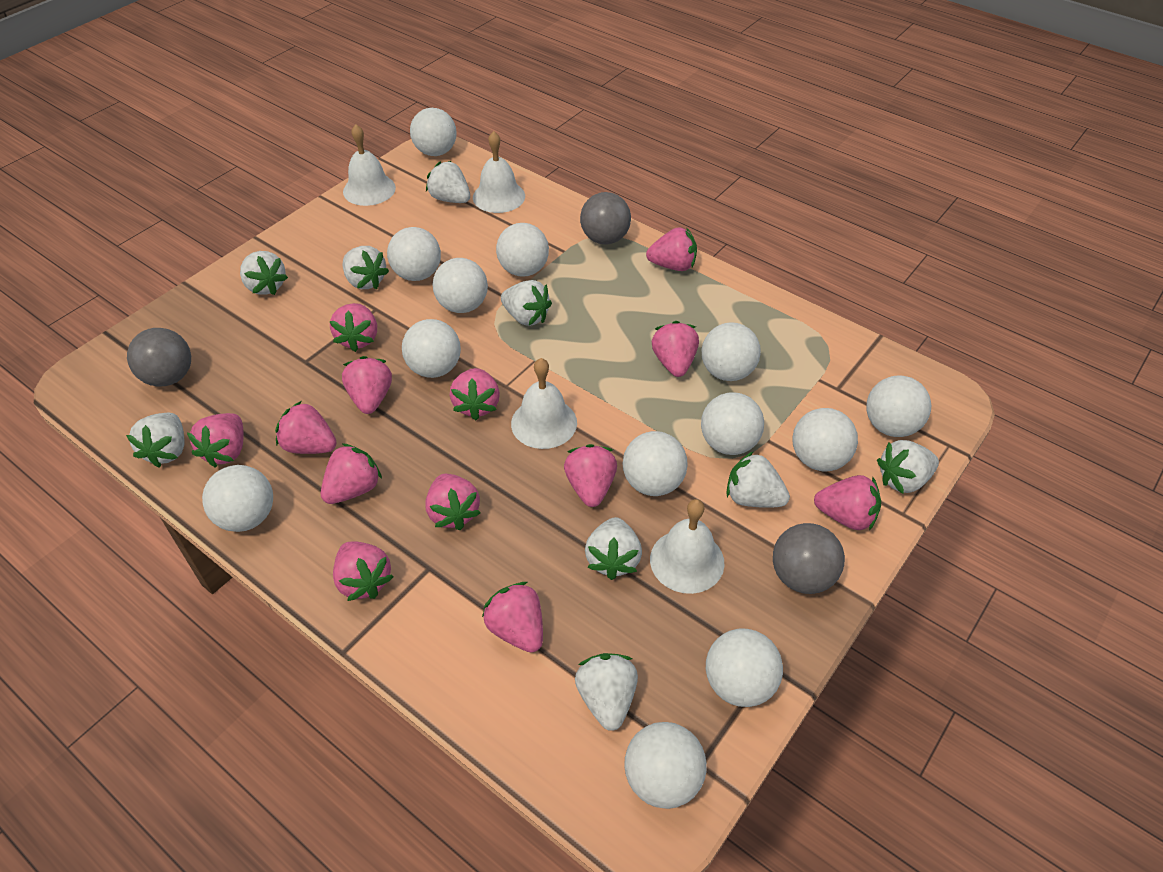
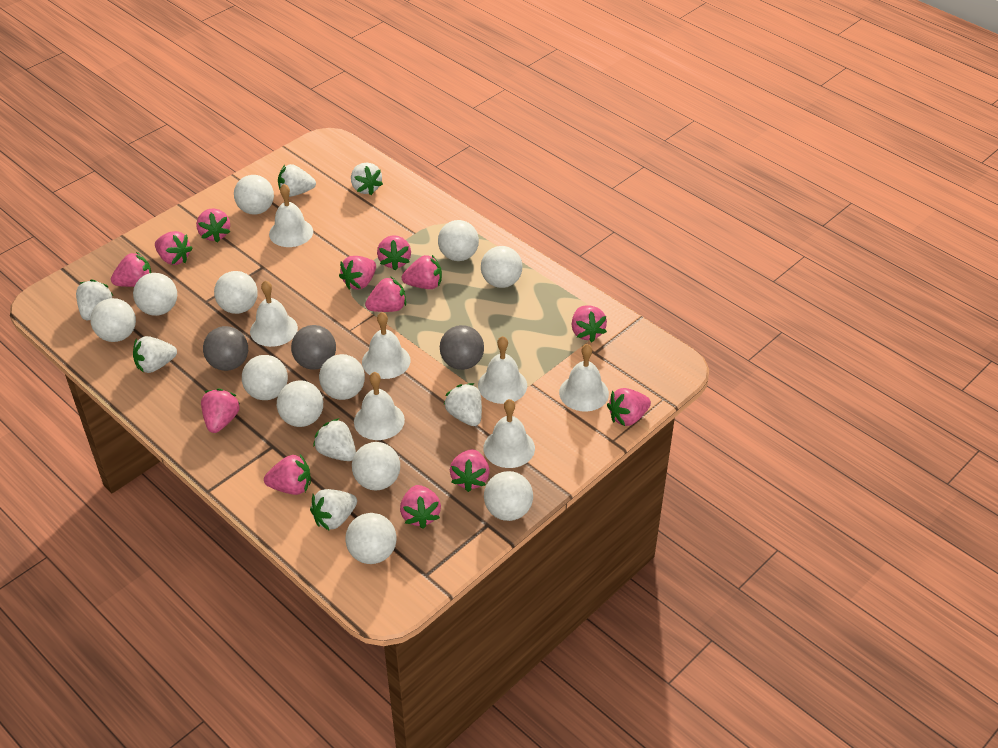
white ball: 13 -> 12
white bell: 4 -> 7
white strawberry: 9 -> 7

